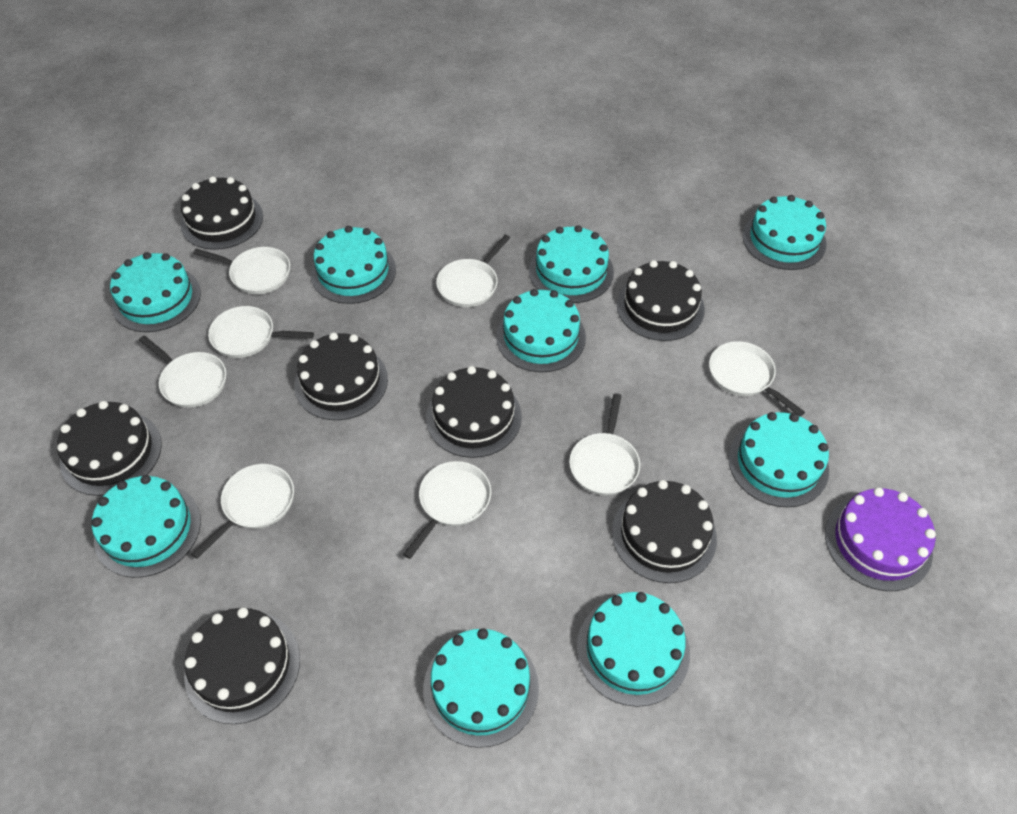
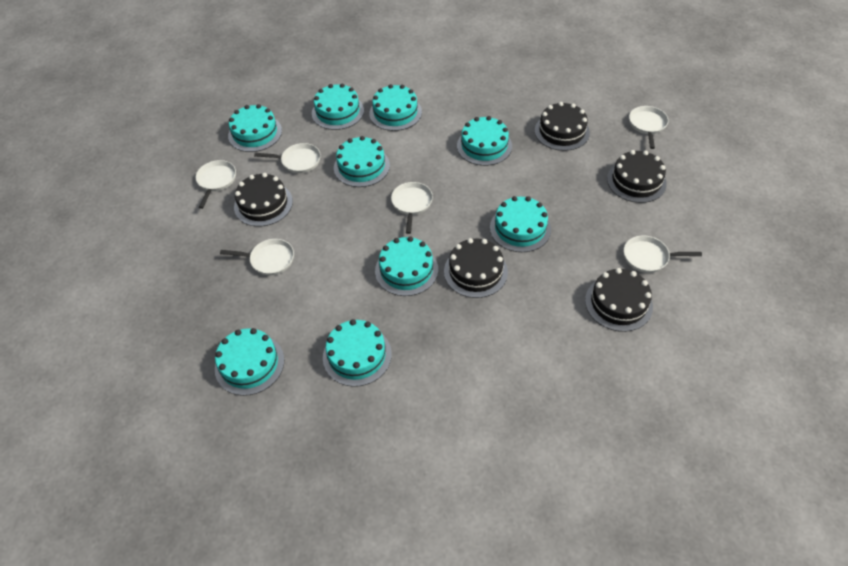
black cake: 7 -> 5
purple cake: 1 -> 0
white pan: 8 -> 6

